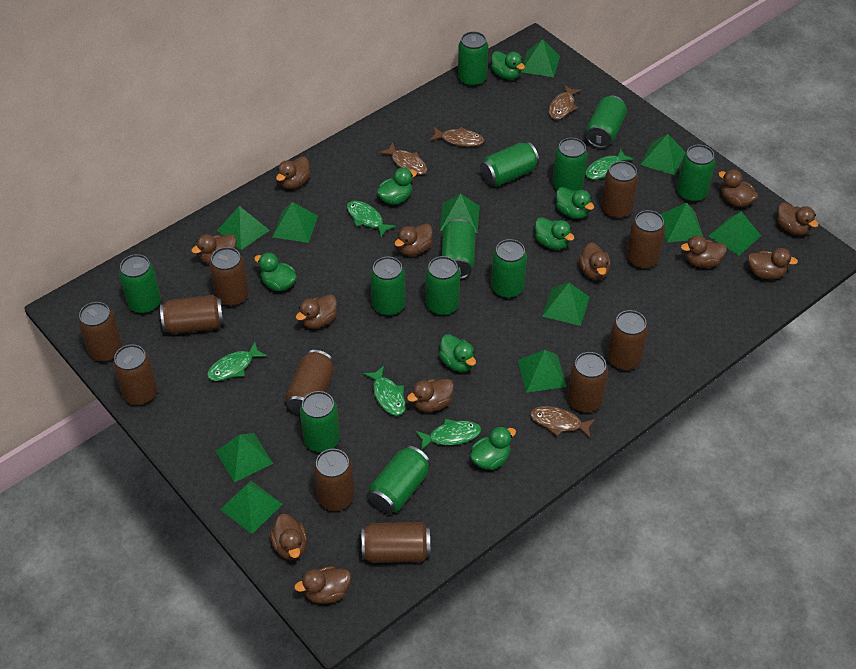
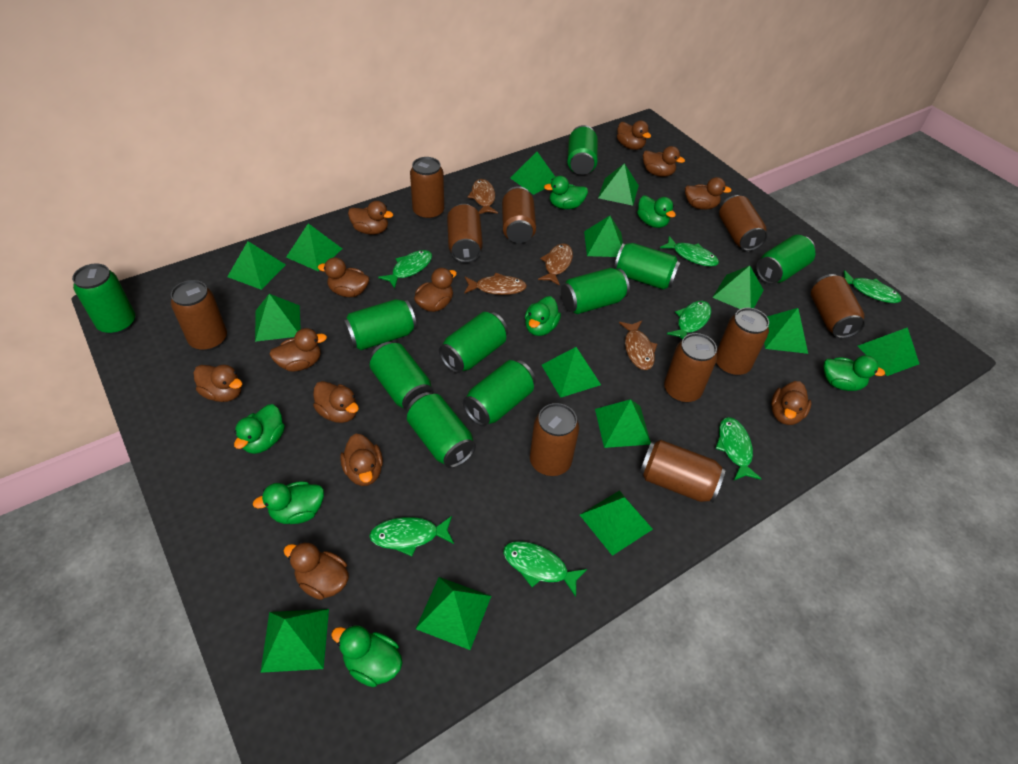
brown can: 11 -> 10
green can: 12 -> 10
green fish: 5 -> 7
green pyramid: 11 -> 14

